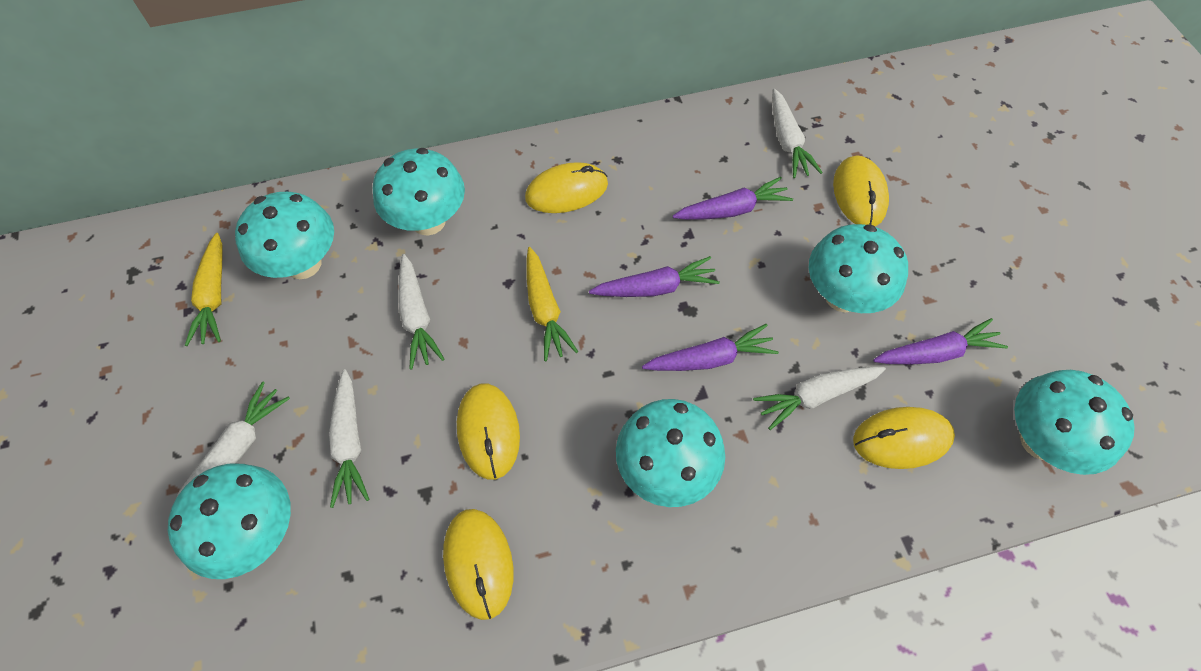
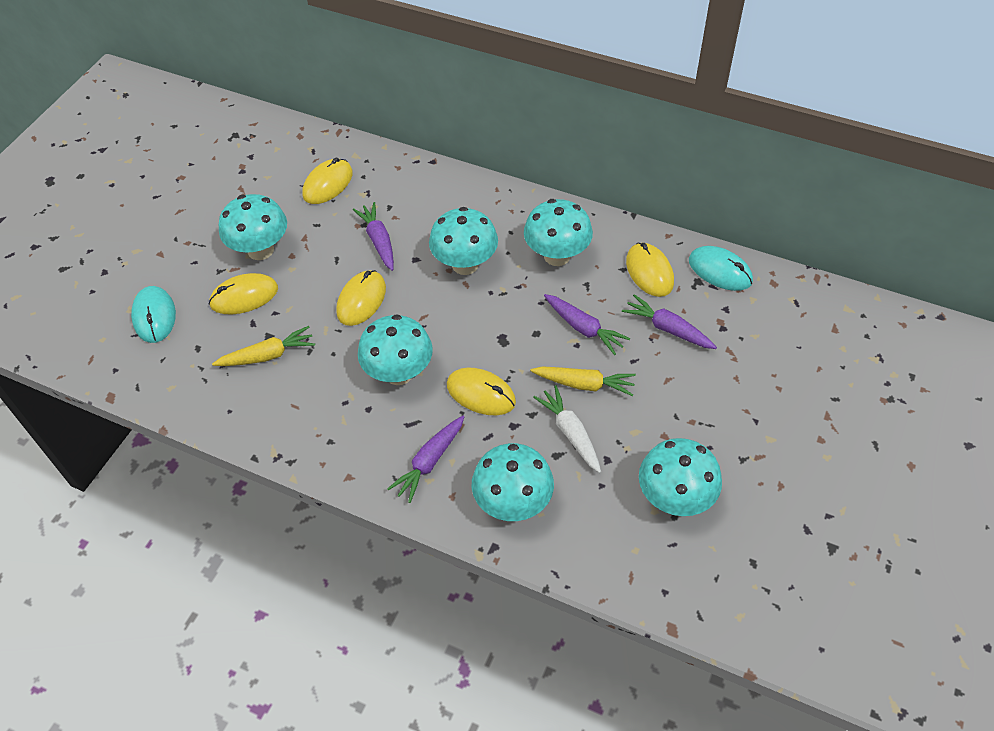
turquoise mouse: 0 -> 2
white carrot: 5 -> 1

